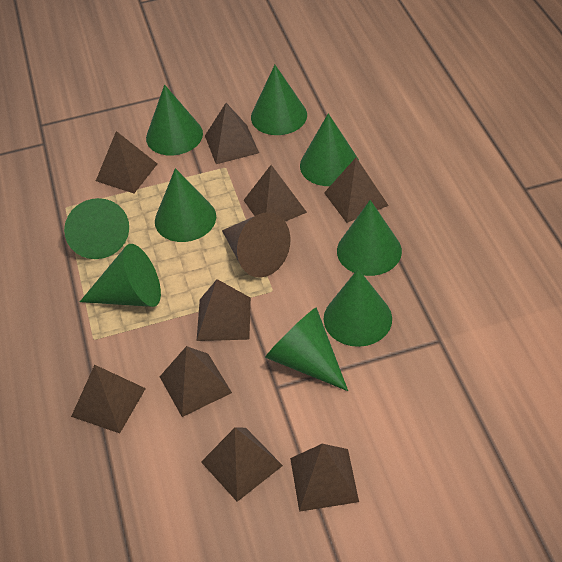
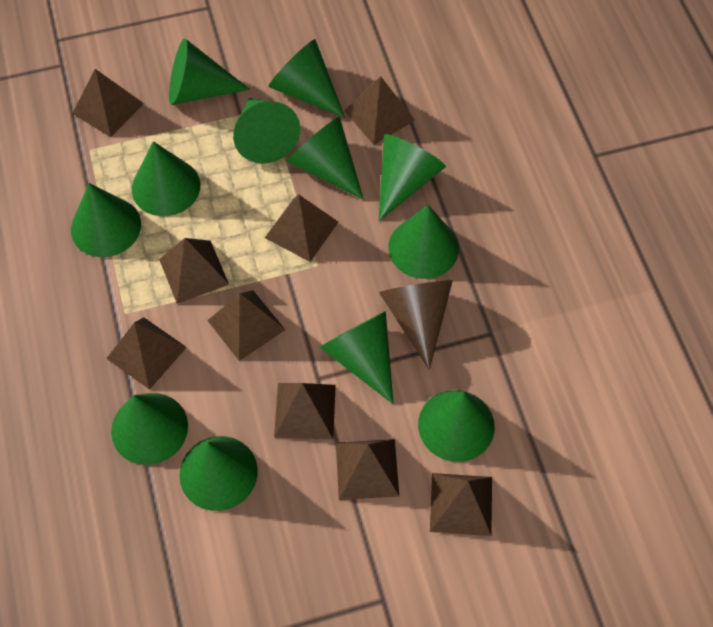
green cone: 9 -> 12

